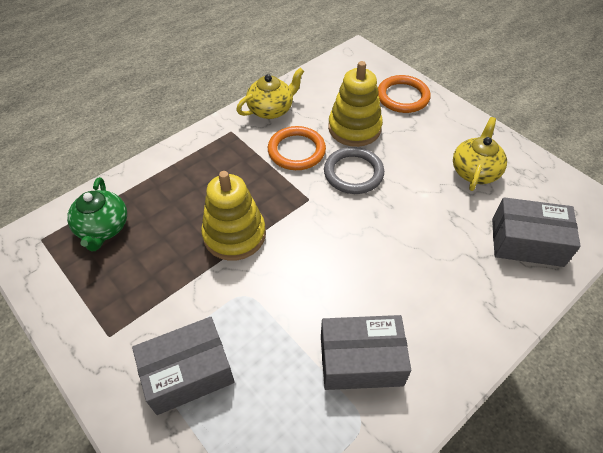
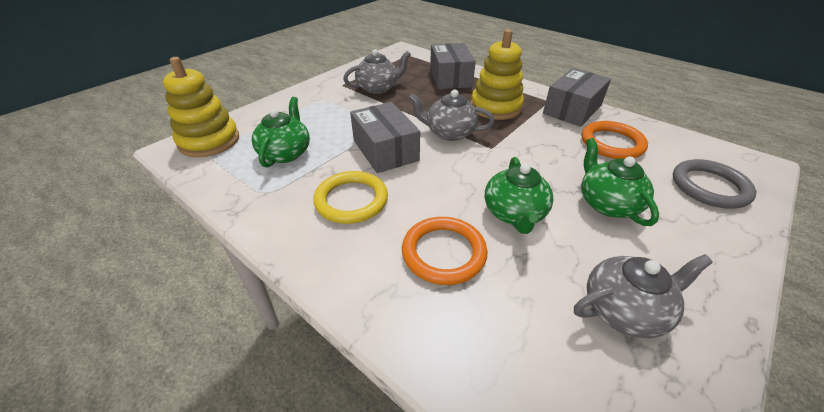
green teapot: 1 -> 3
grey teapot: 0 -> 3
yellow ring: 0 -> 1
yellow teapot: 2 -> 0

